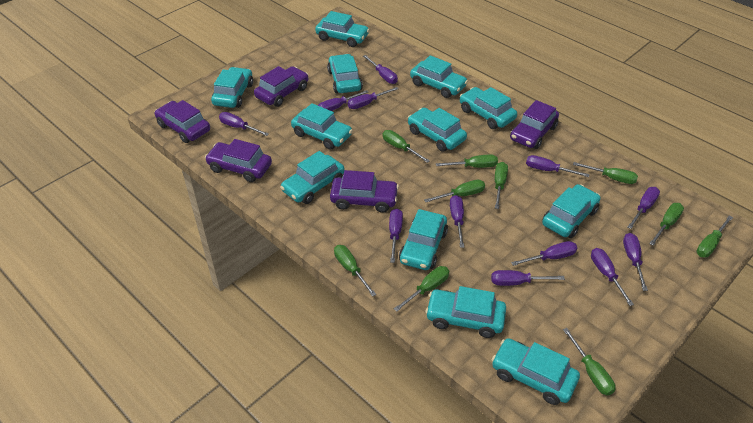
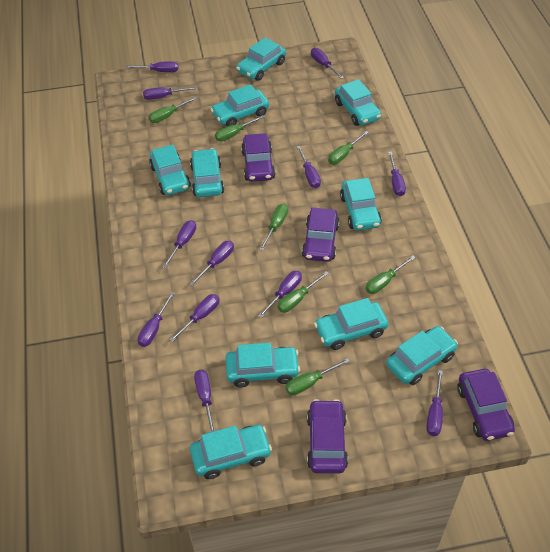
green screwdriver: 10 -> 7
purple car: 5 -> 4
turquoise car: 12 -> 10

